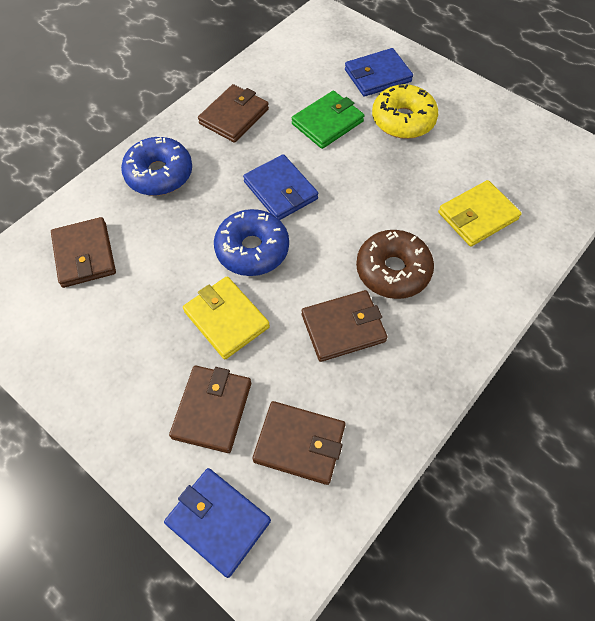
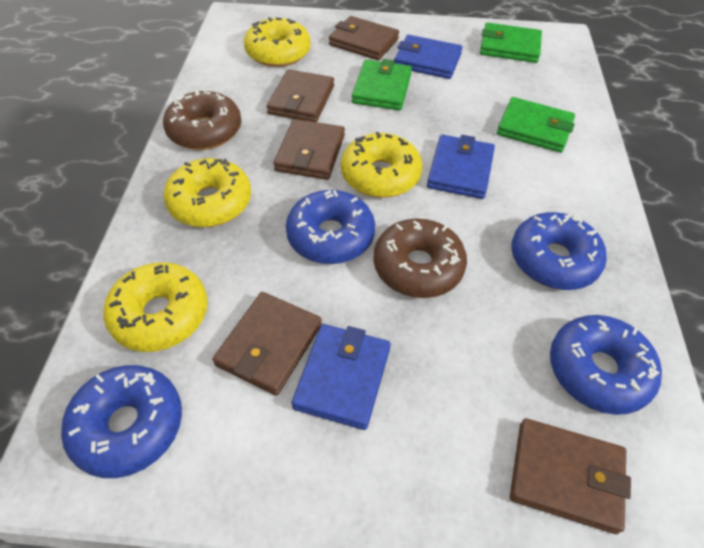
blue donut: 2 -> 4
brown donut: 1 -> 2
green wallet: 1 -> 3
yellow donut: 1 -> 4
yellow wallet: 2 -> 0

